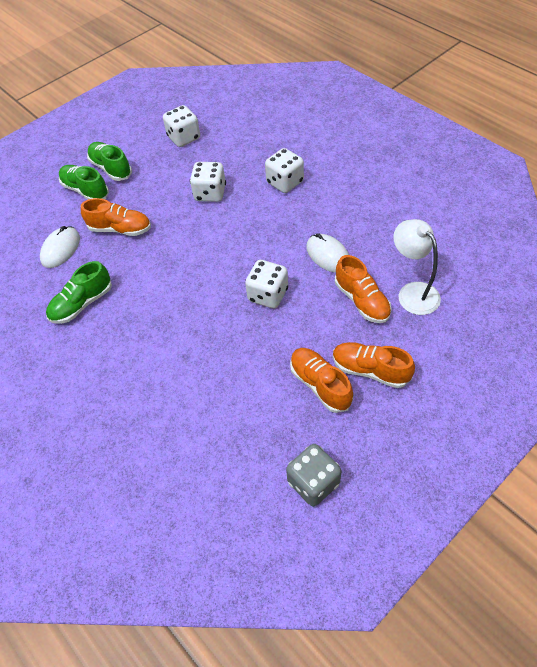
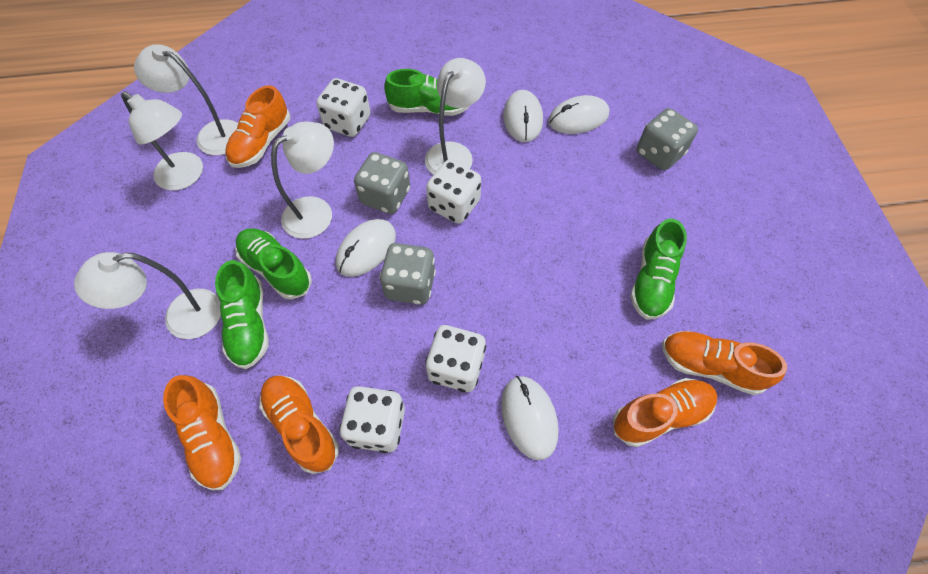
green shoe: 3 -> 4
grey dice: 1 -> 3
orange shoe: 4 -> 5
white lamp: 1 -> 5
white mouse: 2 -> 4

